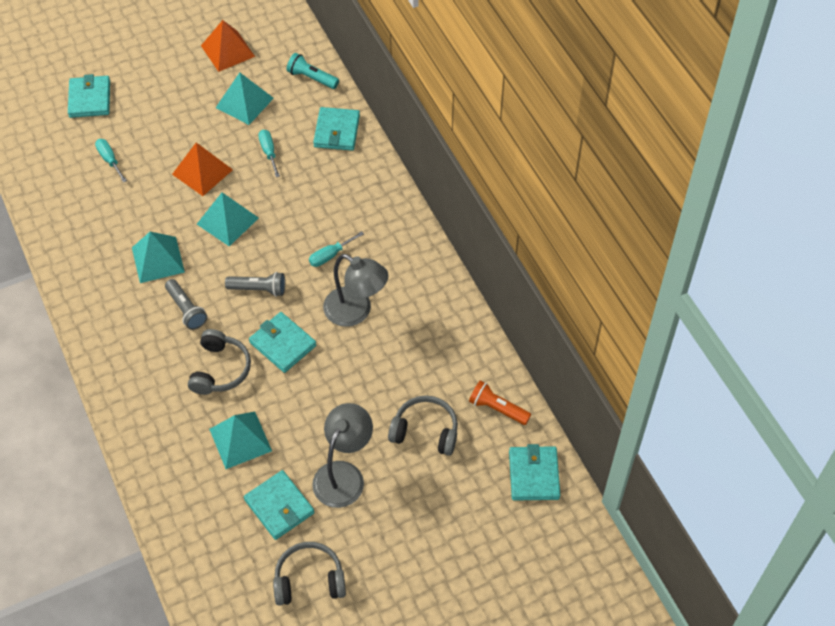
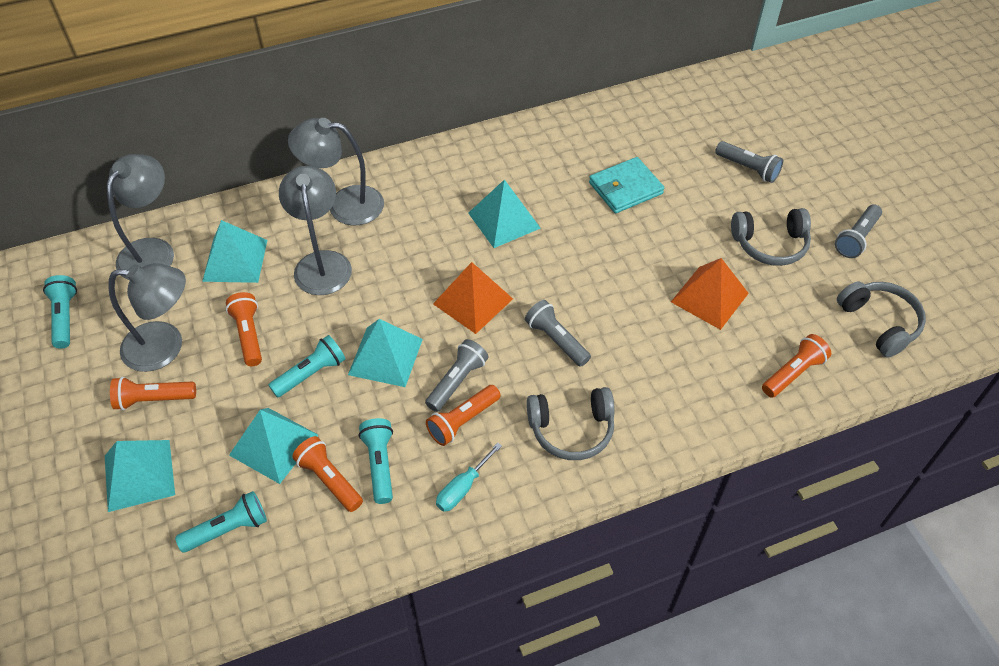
grey flashlight: 2 -> 4
grey lamp: 2 -> 4
orange flashlight: 1 -> 5
turquoise flashlight: 1 -> 4
turquoise pyramid: 4 -> 5
turquoise screwdriver: 3 -> 1
turquoise wallet: 5 -> 1

